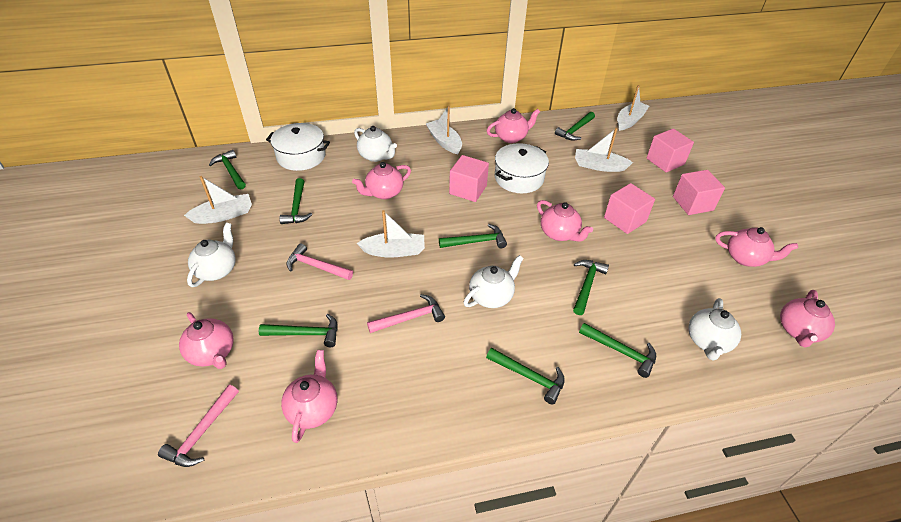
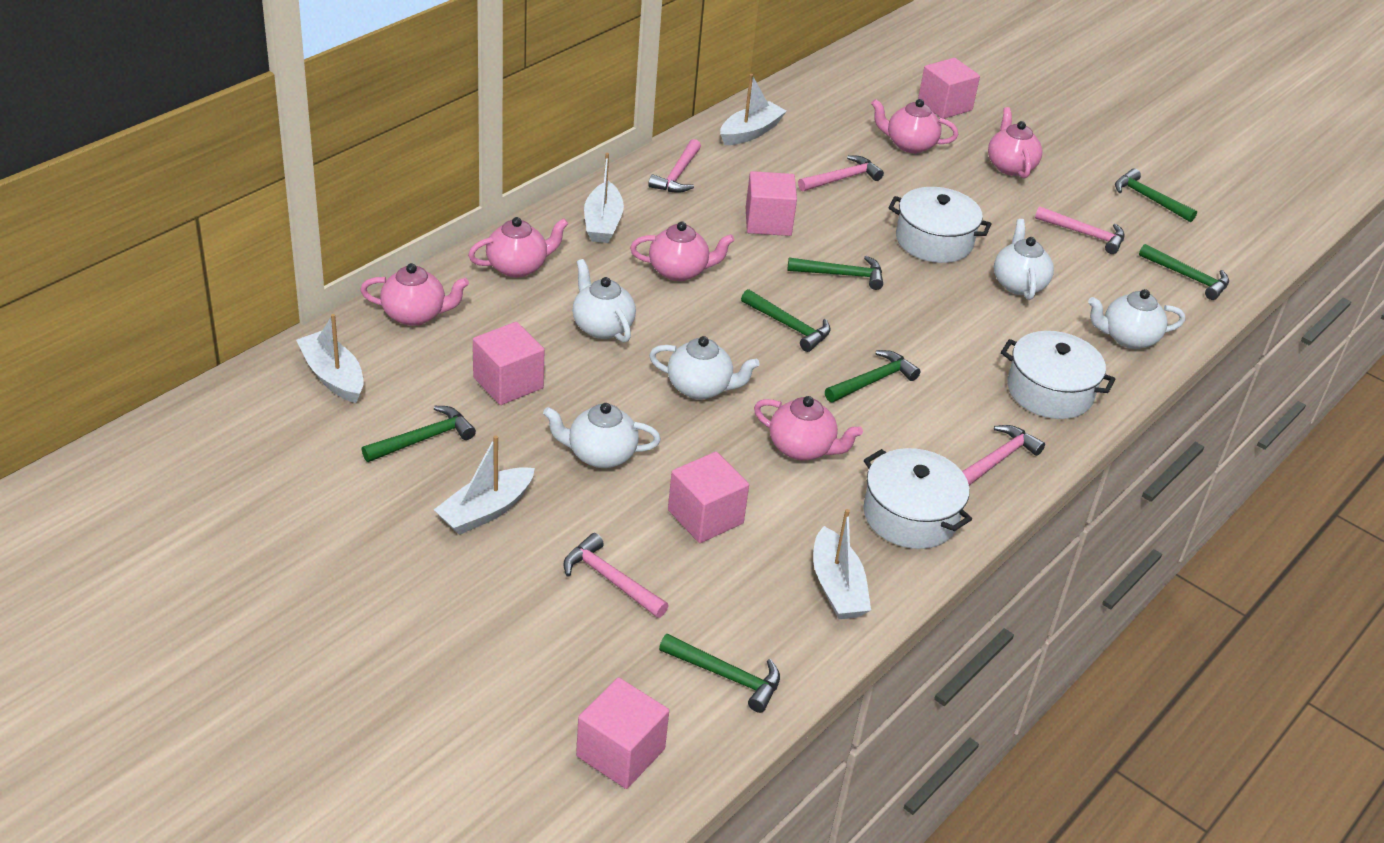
green hammer: 8 -> 7
pink cube: 4 -> 5
pink hammer: 3 -> 5
pink teapot: 7 -> 6
white pot: 2 -> 3
white teapot: 4 -> 5

